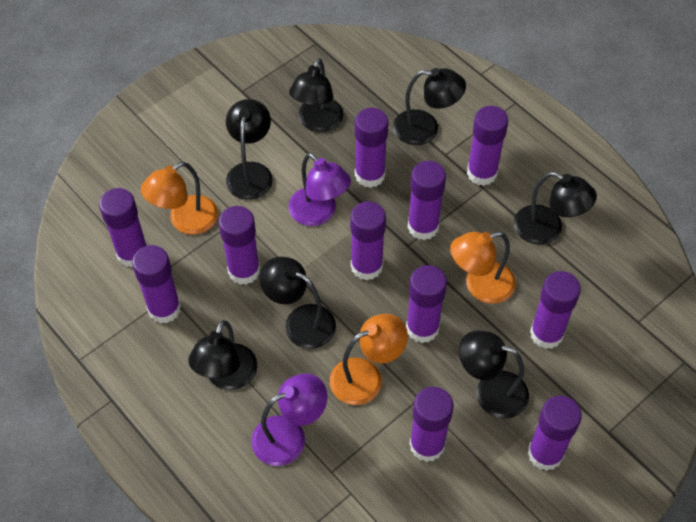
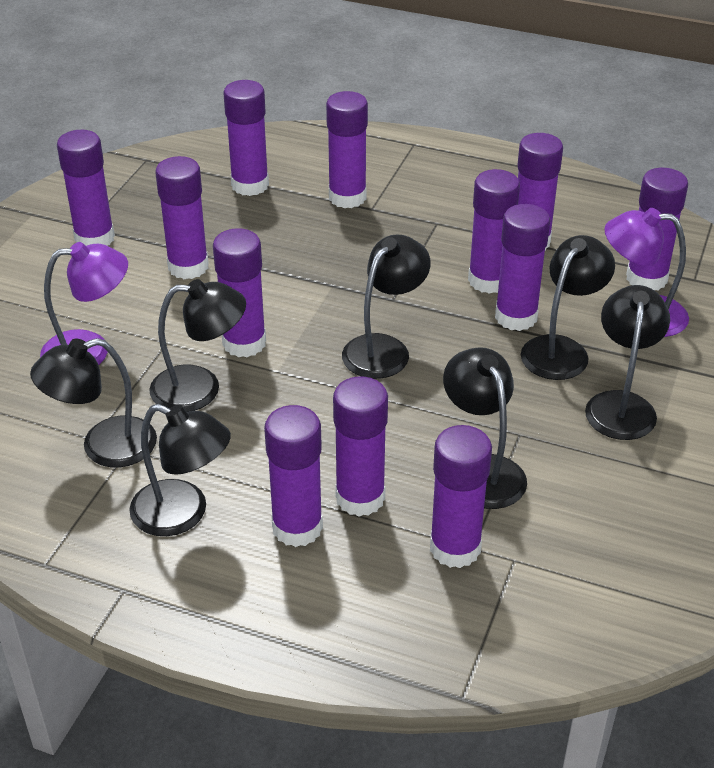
orange lamp: 3 -> 0
purple glue stick: 11 -> 12

